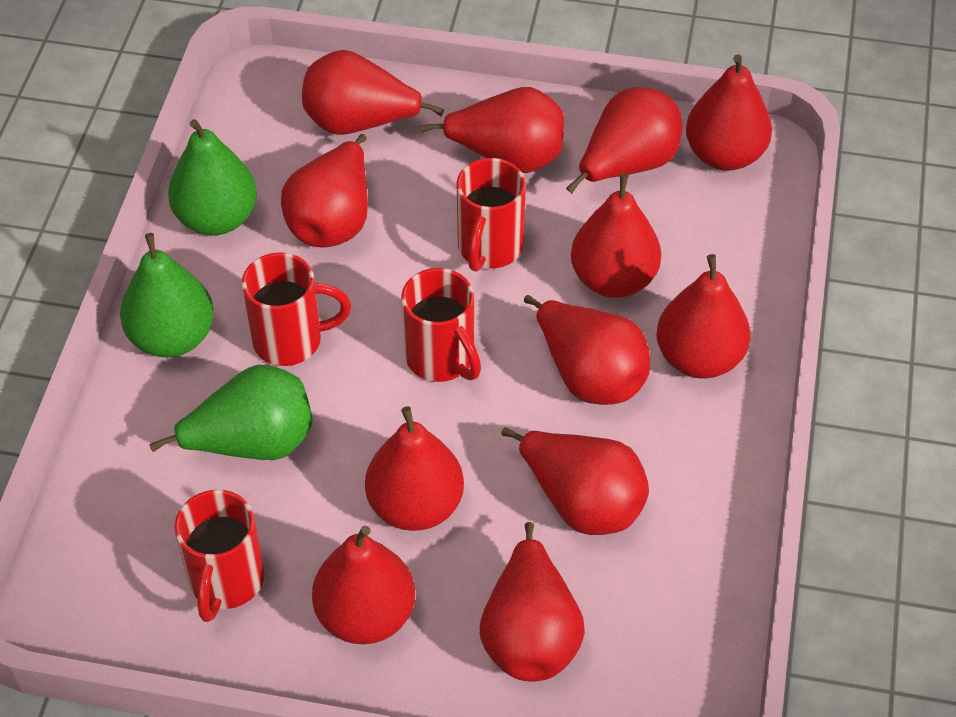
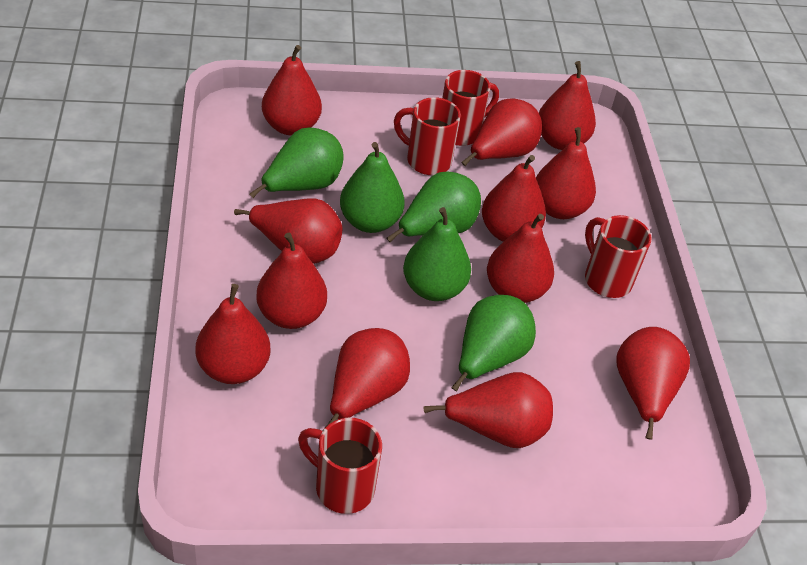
green pear: 3 -> 5

